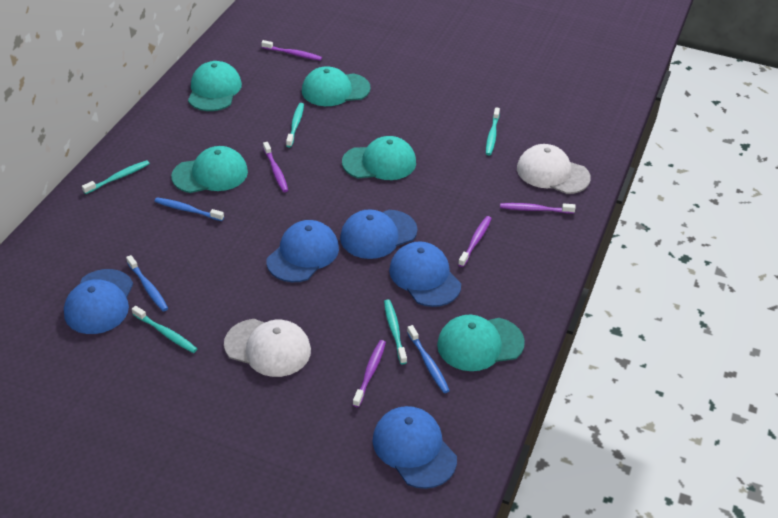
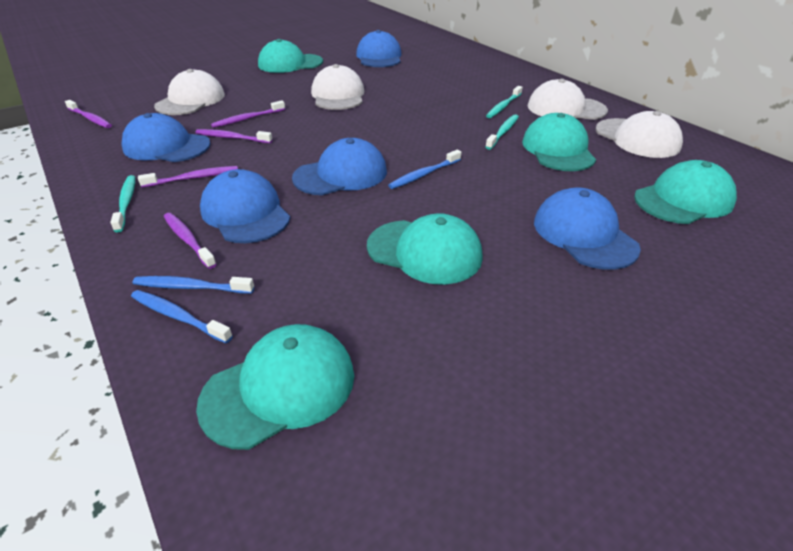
turquoise toothbrush: 5 -> 3
white cap: 2 -> 4

